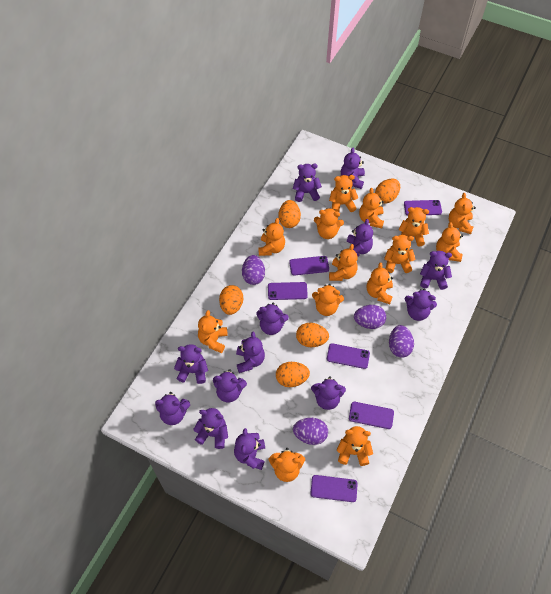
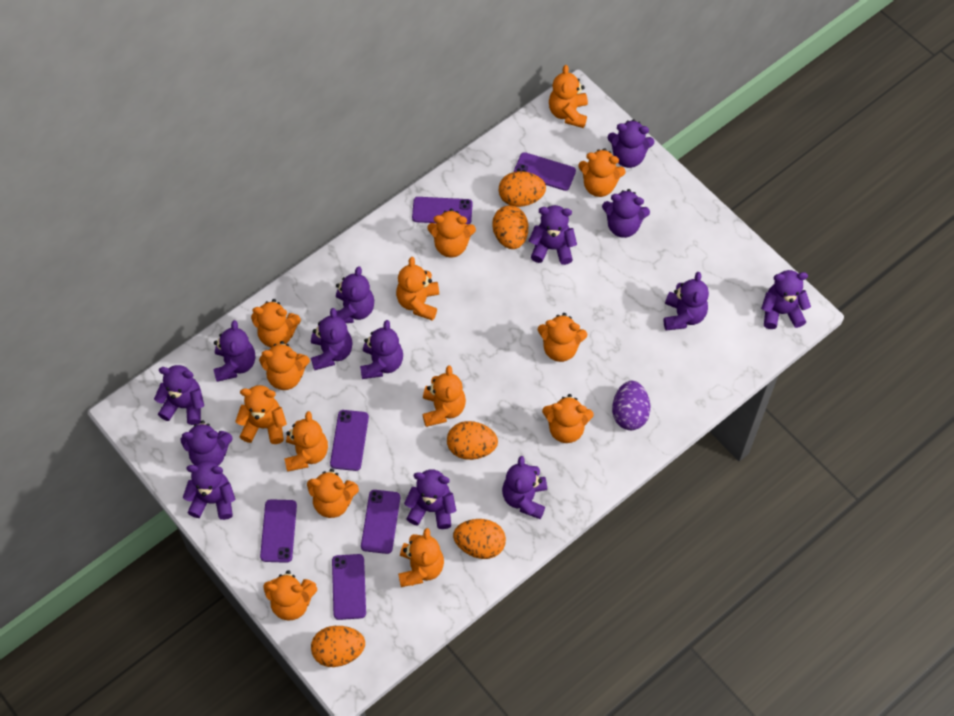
purple egg: 4 -> 1
purple teddy bear: 13 -> 14

